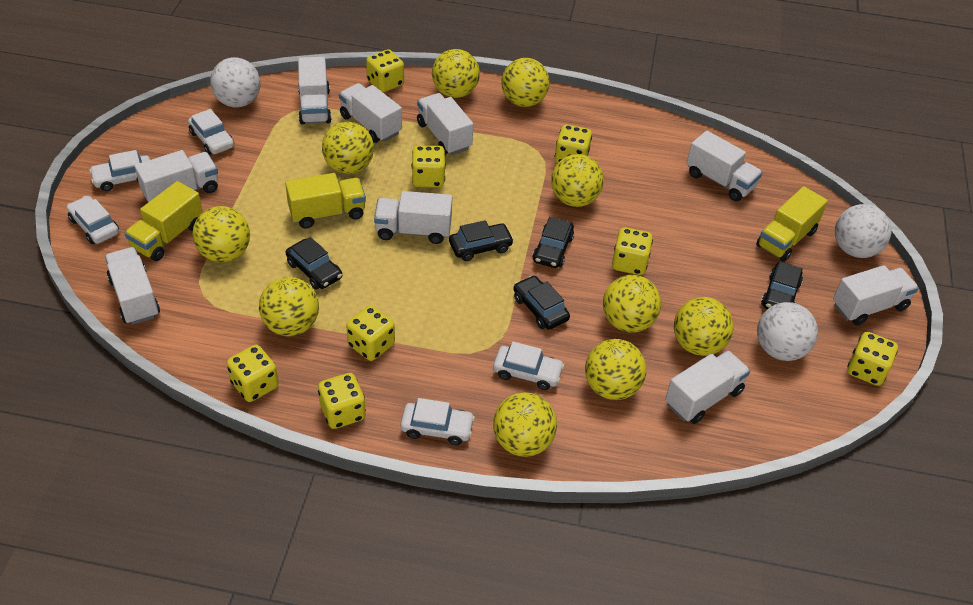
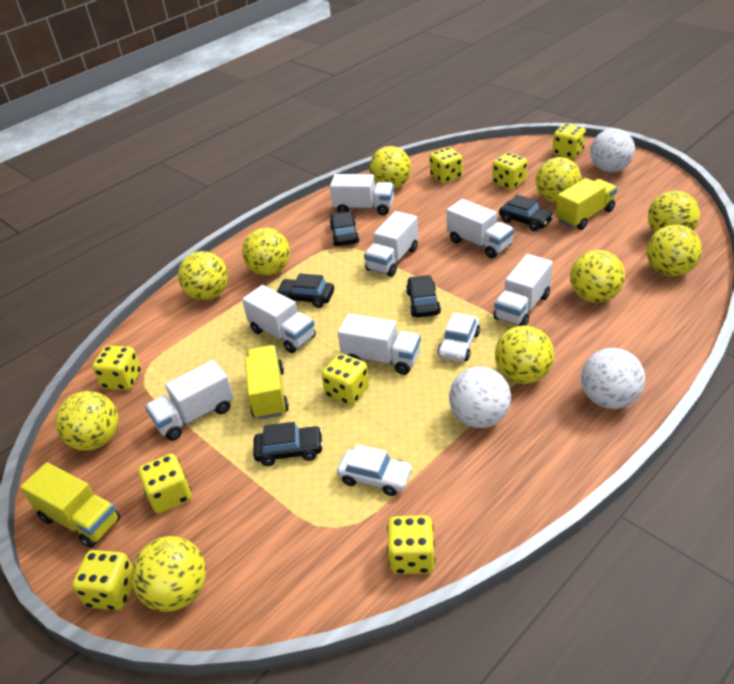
white car: 5 -> 2
white truck: 9 -> 7

